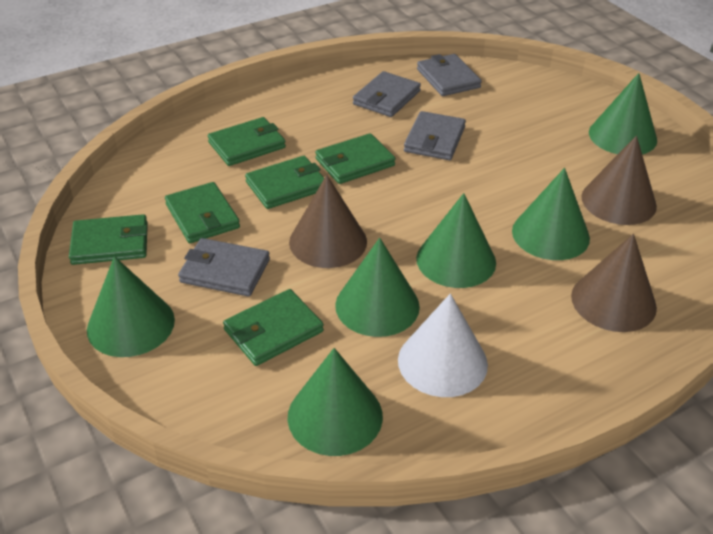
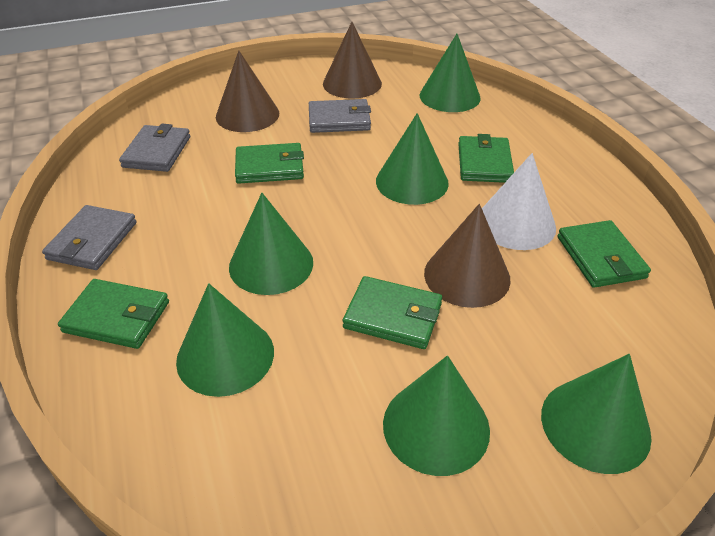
green wallet: 6 -> 5
grey wallet: 4 -> 3

